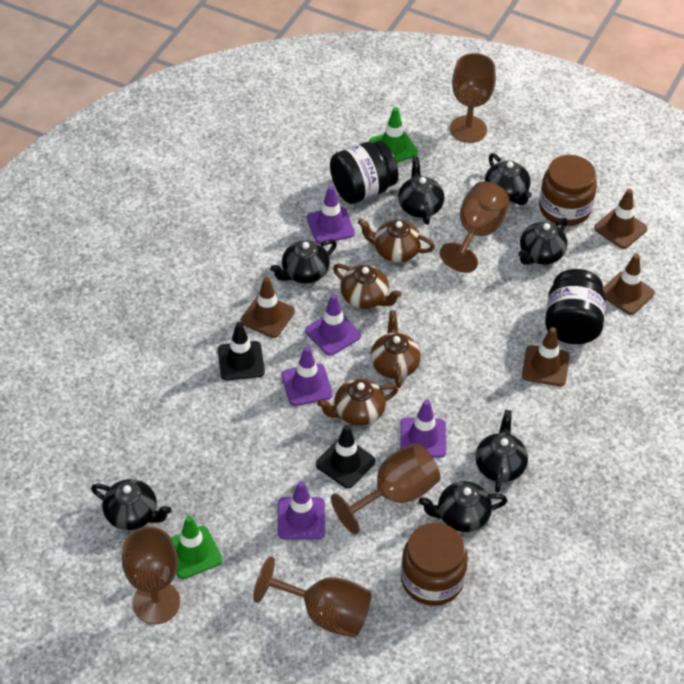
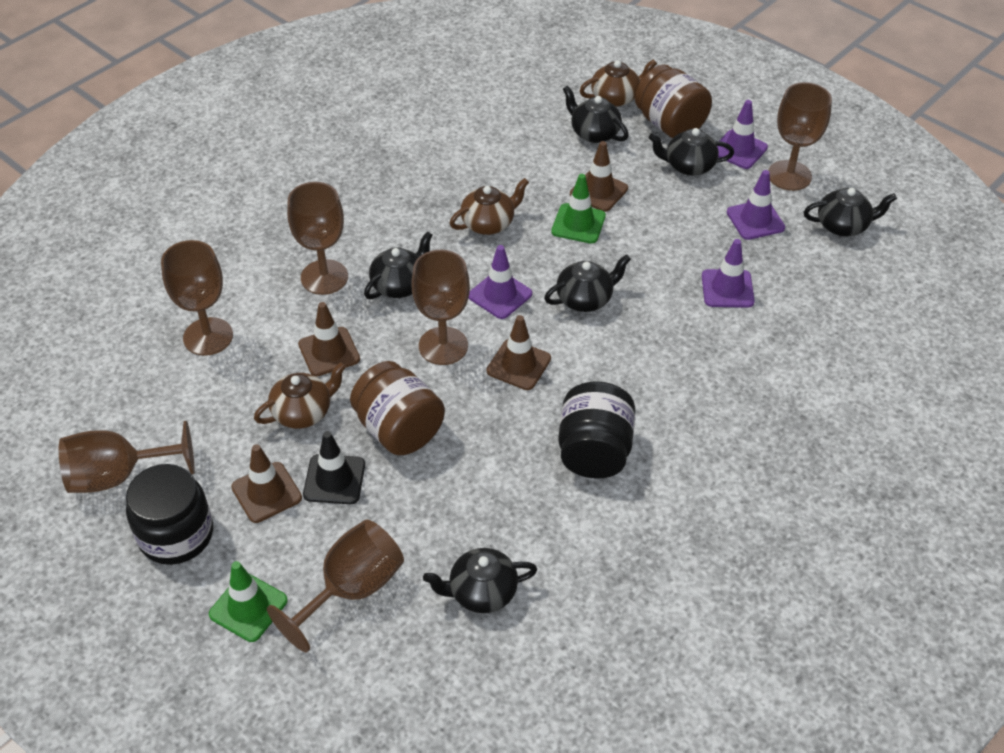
black teapot: 7 -> 6
black traffic cone: 2 -> 1
brown goblet: 5 -> 6
brown teapot: 4 -> 3
purple traffic cone: 5 -> 4

